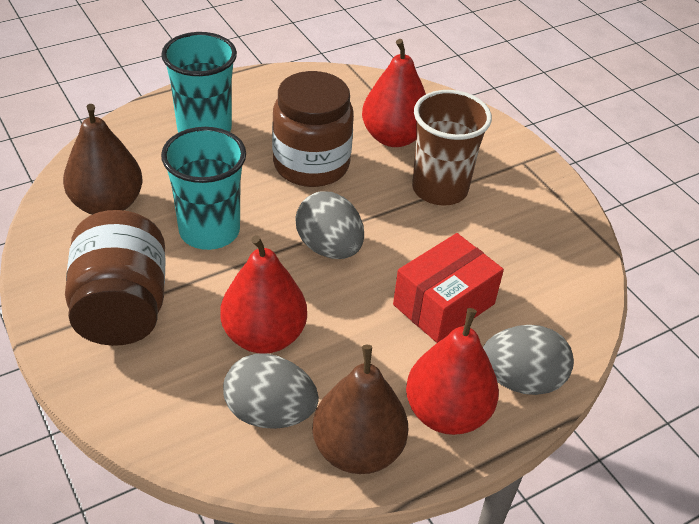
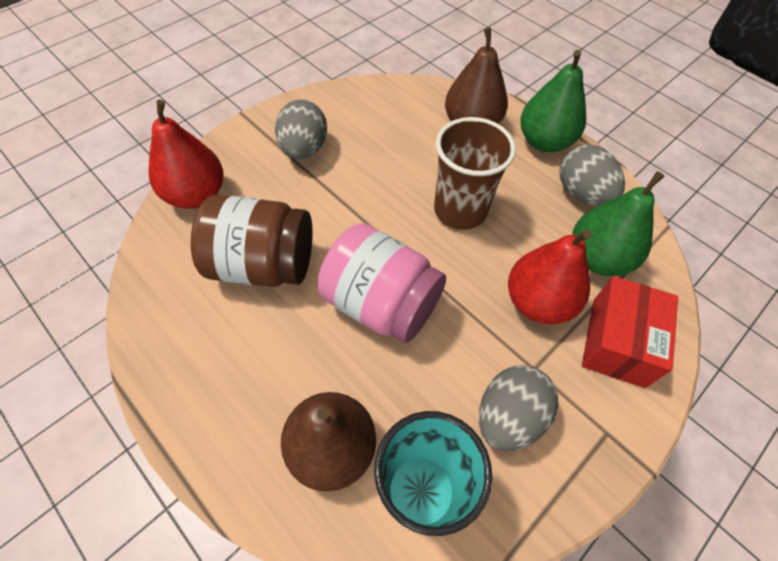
brown jar: 2 -> 1
green pear: 0 -> 2
pink jar: 0 -> 1
red pear: 3 -> 2
turquoise cup: 2 -> 1

